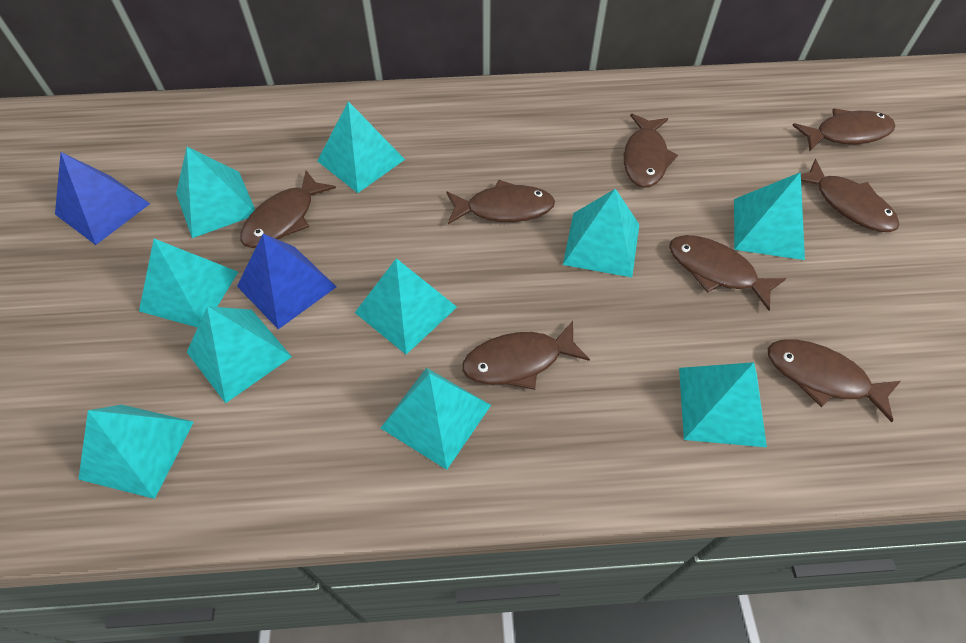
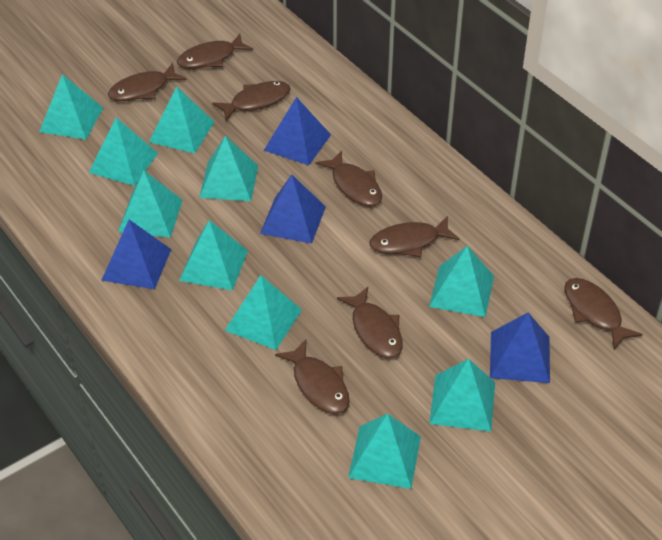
blue pyramid: 2 -> 4

